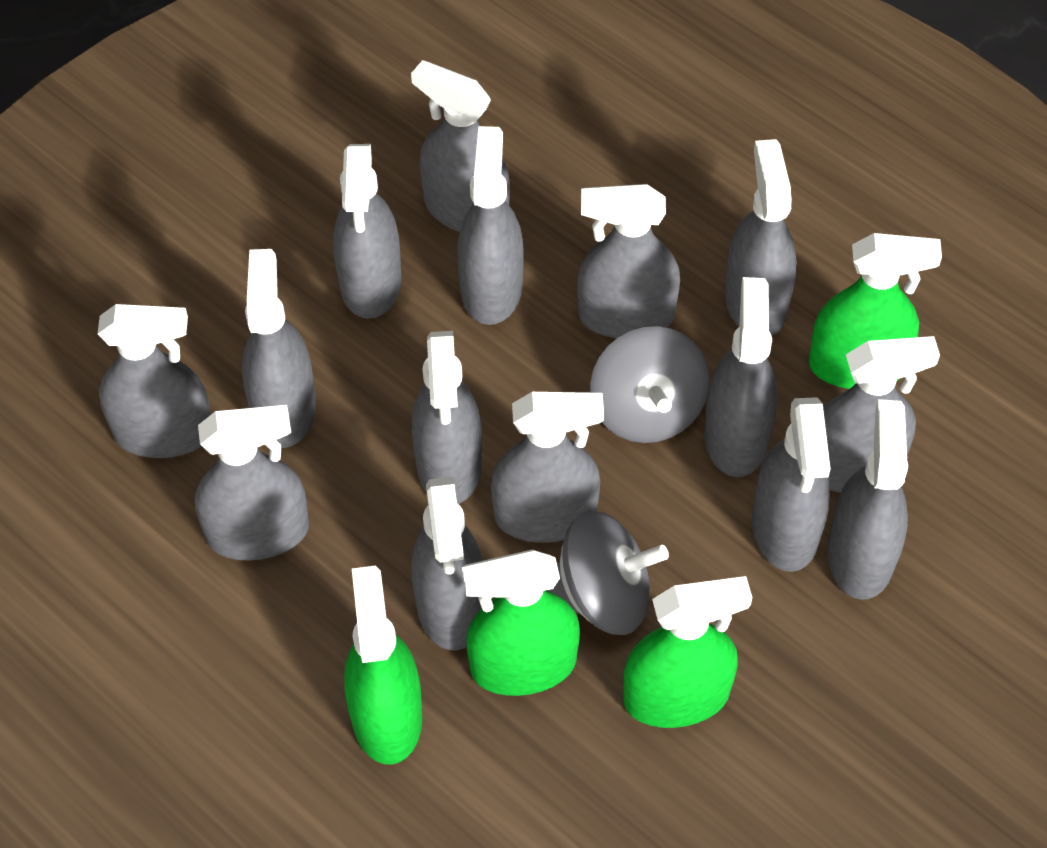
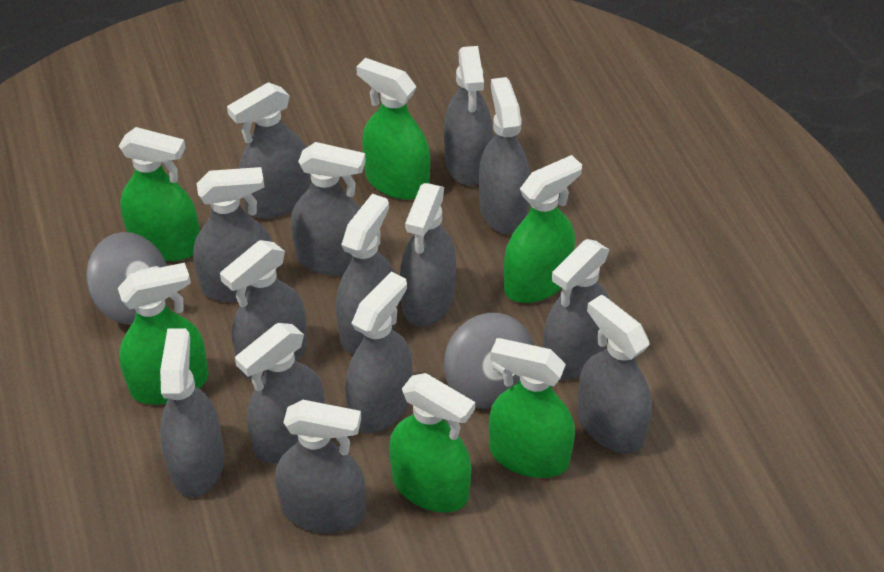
green spray bottle: 4 -> 6
grey spray bottle: 15 -> 14

